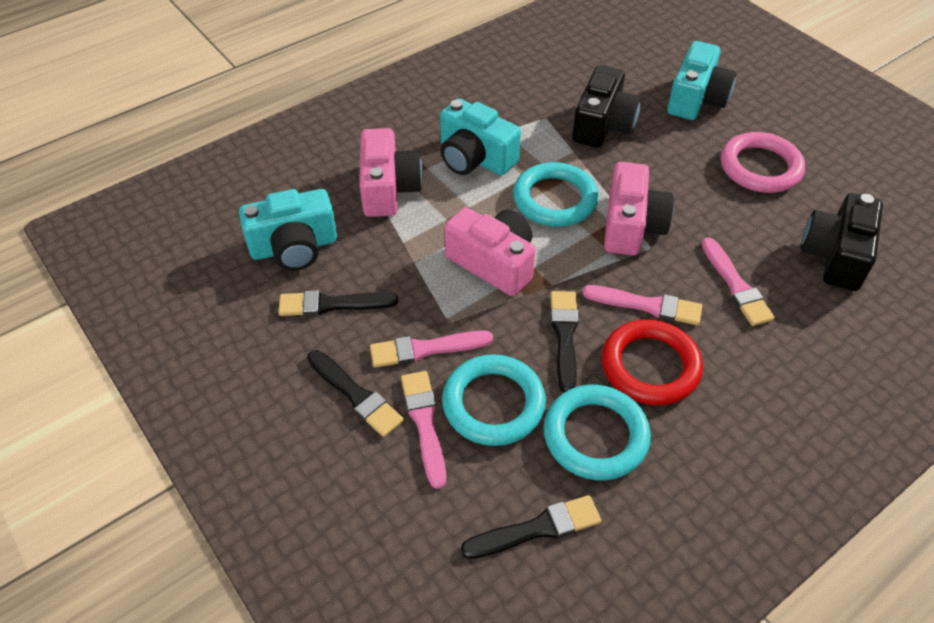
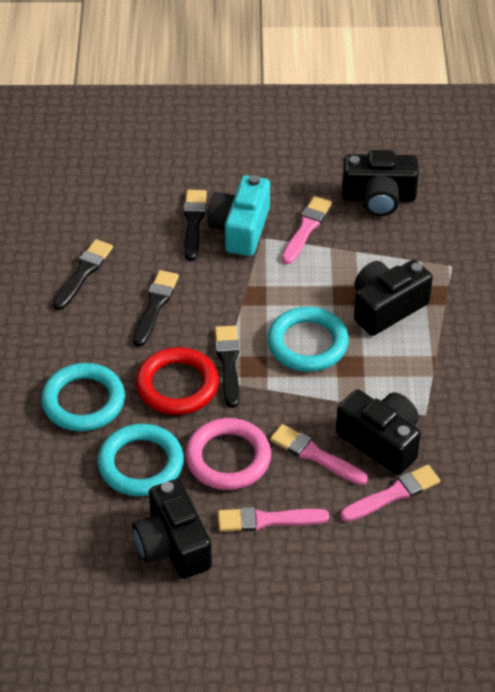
black camera: 2 -> 4
pink camera: 3 -> 0
turquoise camera: 3 -> 1

